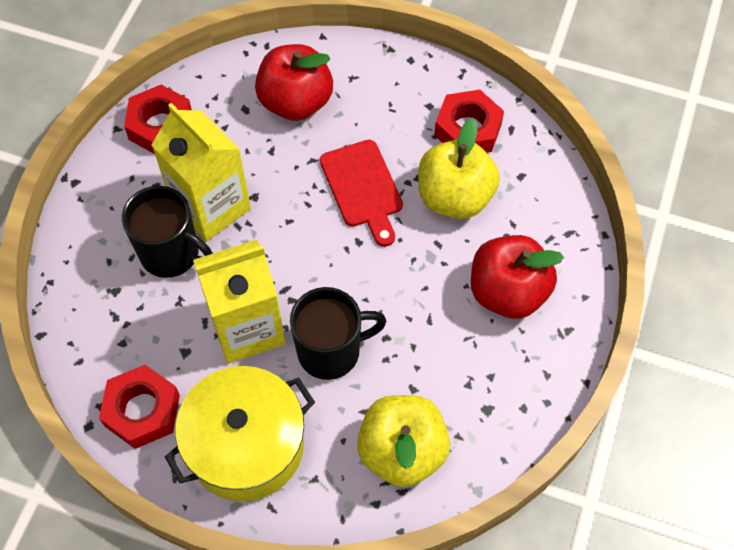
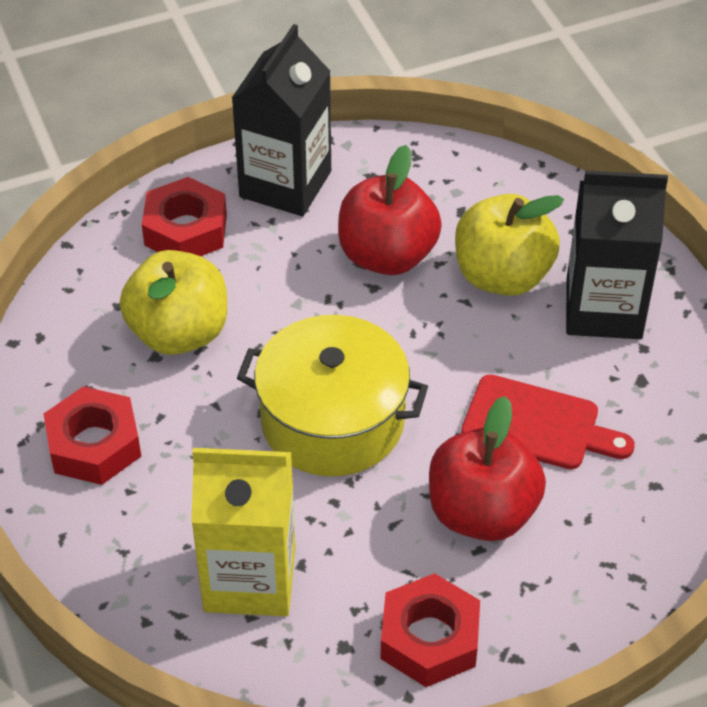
black carton: 0 -> 2
black mug: 2 -> 0
yellow carton: 2 -> 1

